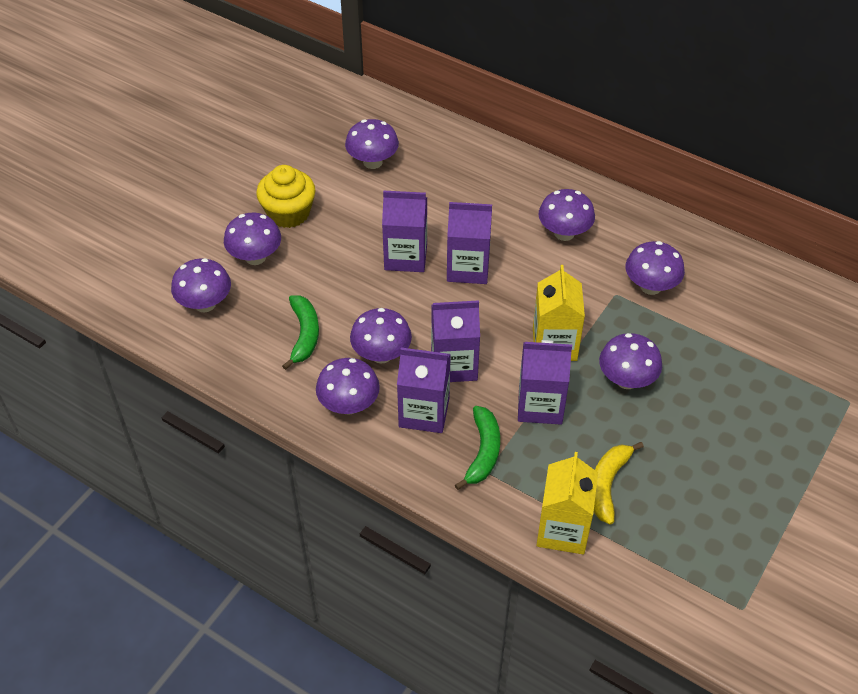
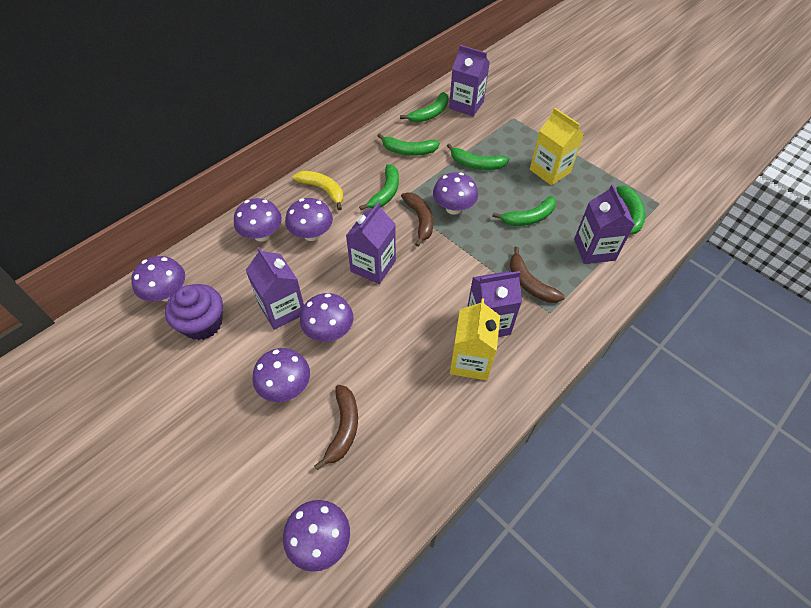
brown banana: 0 -> 3
green banana: 2 -> 6
purple cupcake: 0 -> 1
purple mushroom: 8 -> 7
yellow cupcake: 1 -> 0

